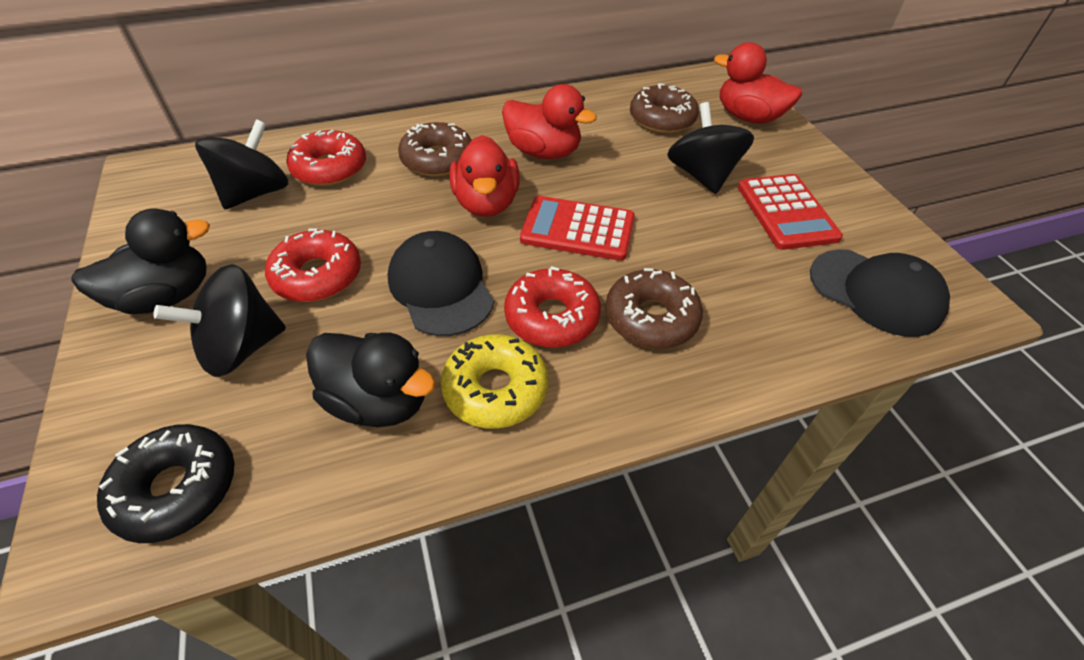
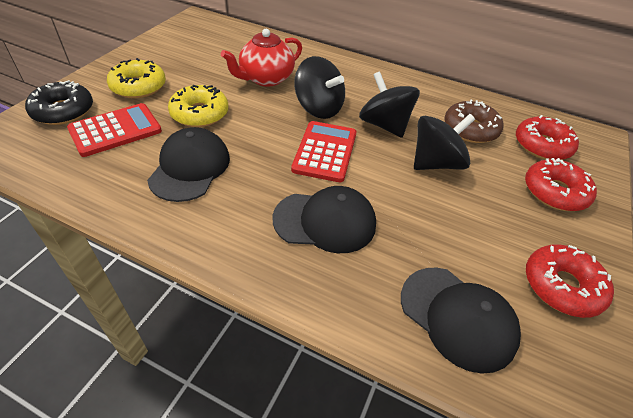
black cap: 2 -> 3
black duck: 2 -> 0
brown donut: 3 -> 1
red duck: 3 -> 0
red teapot: 0 -> 1
yellow donut: 1 -> 2

